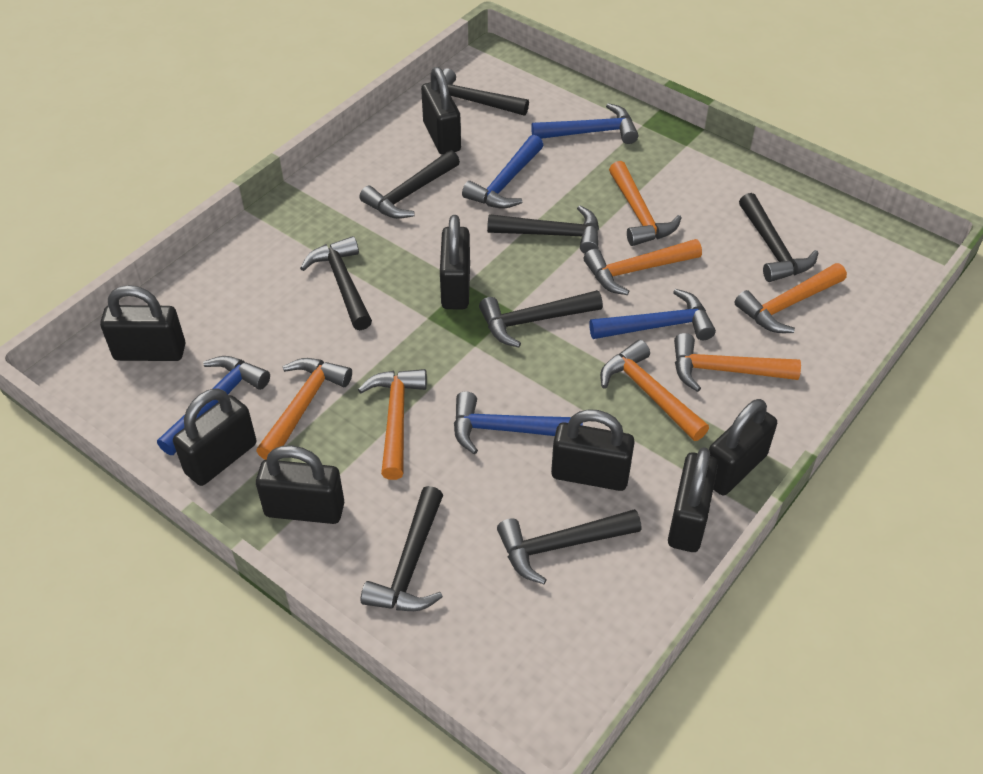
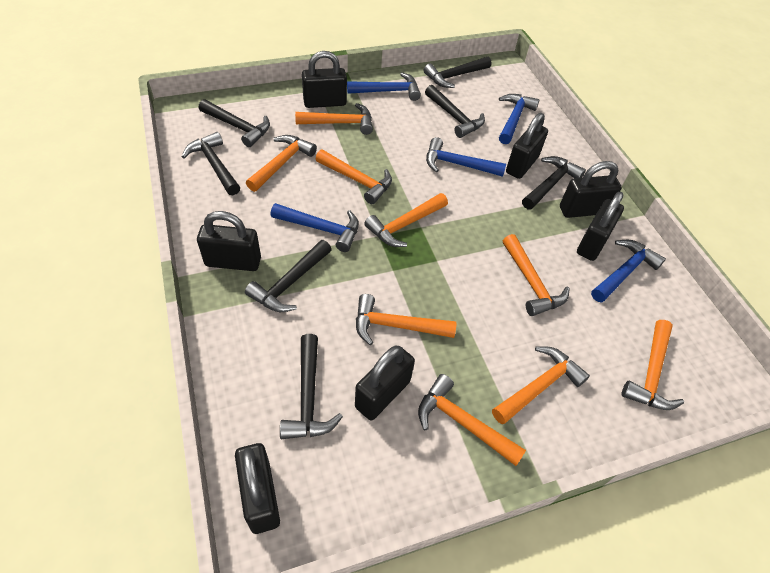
black hammer: 8 -> 7
black padlock: 8 -> 7
orange hammer: 7 -> 9

